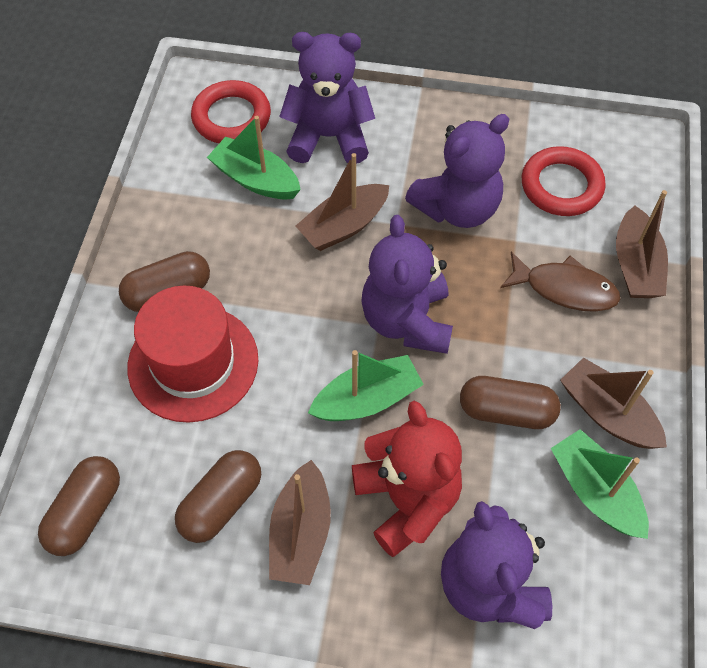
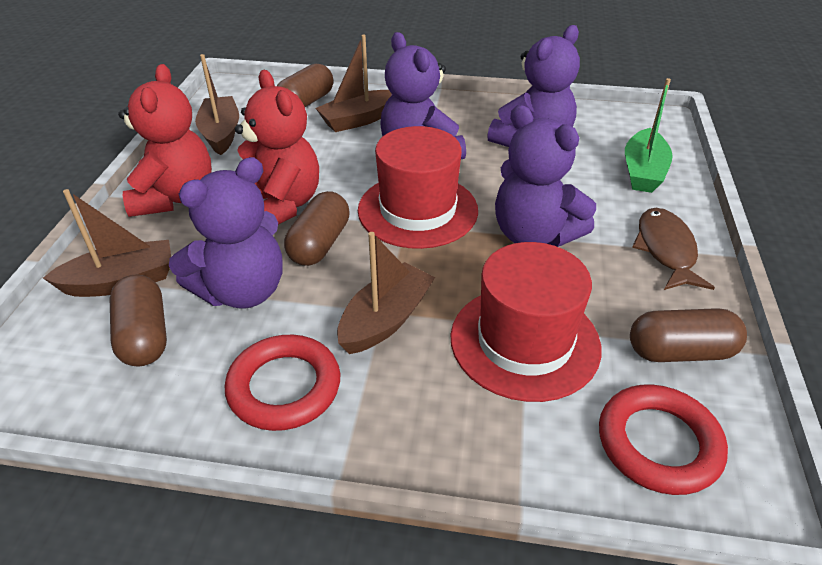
green boat: 3 -> 1
red hat: 1 -> 2
red teddy bear: 1 -> 2

